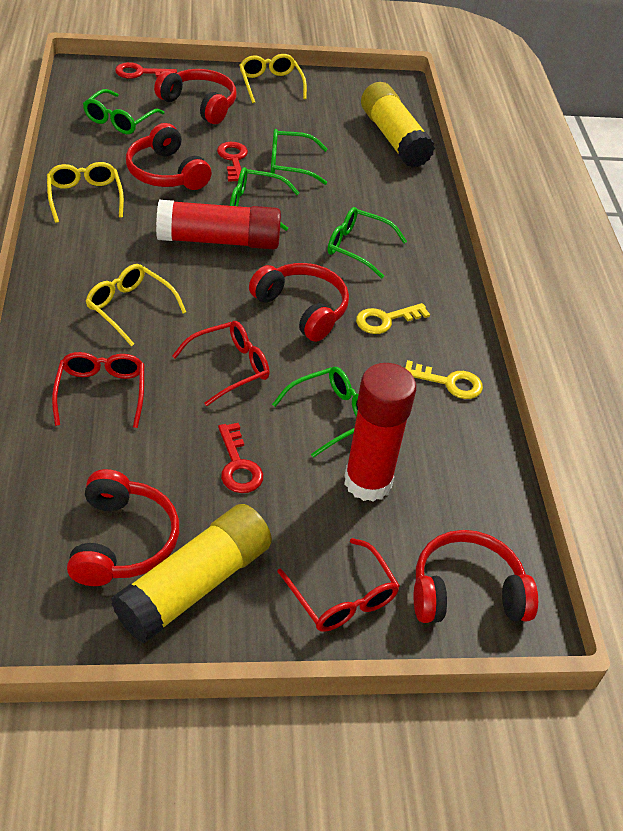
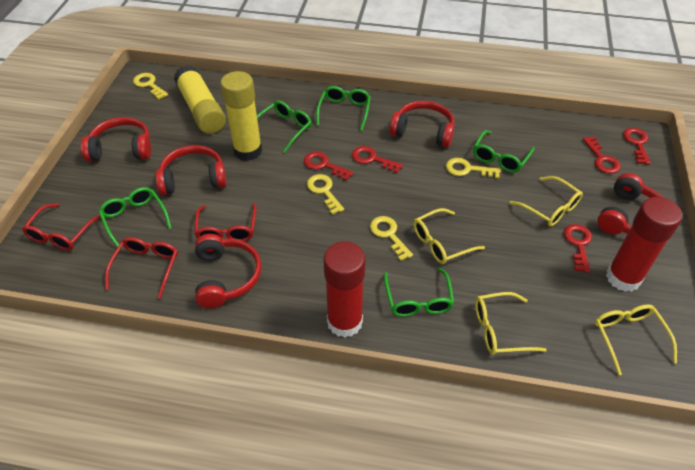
red key: 3 -> 5
yellow glasses: 3 -> 4
yellow key: 2 -> 4

